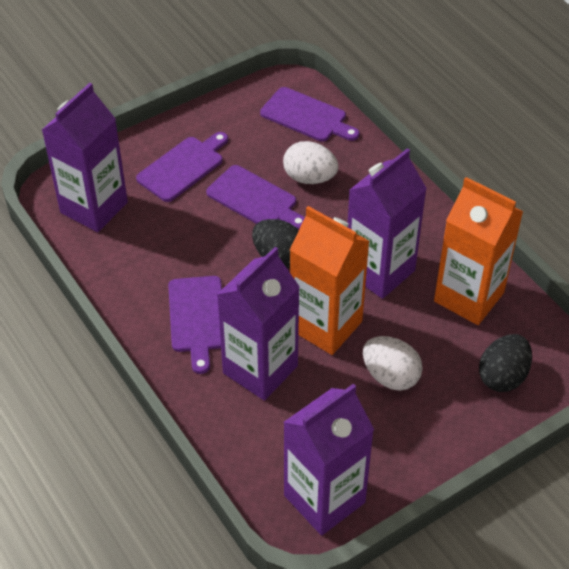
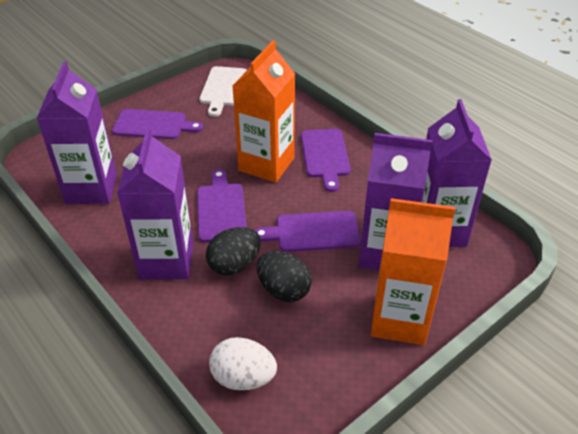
white cutting board: 0 -> 1
white egg: 2 -> 1

